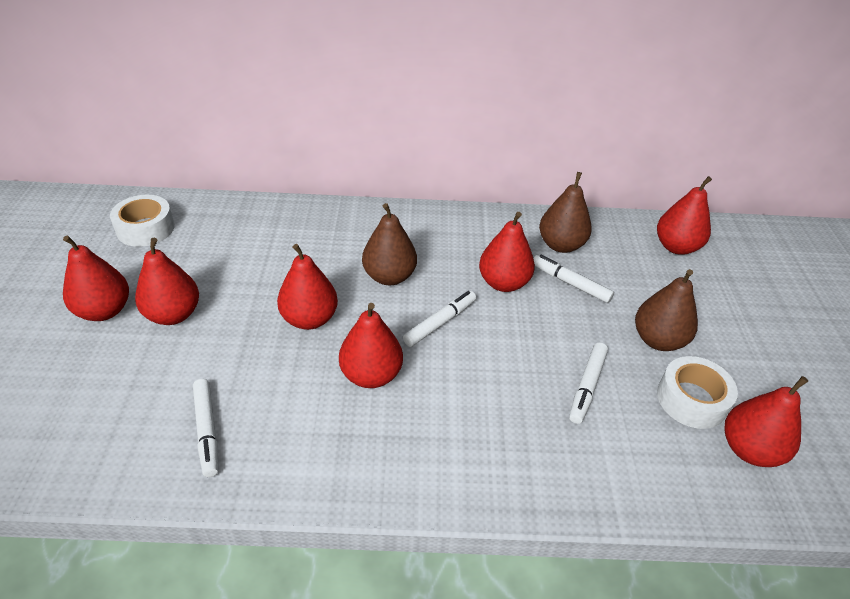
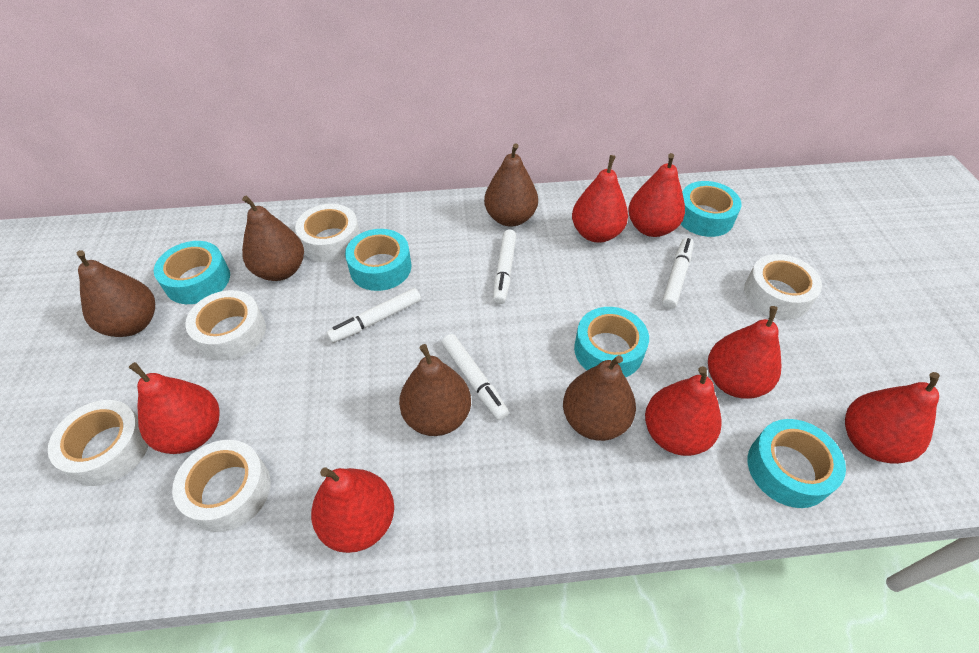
brown pear: 3 -> 5
turquoise tape: 0 -> 5
white tape: 2 -> 5

